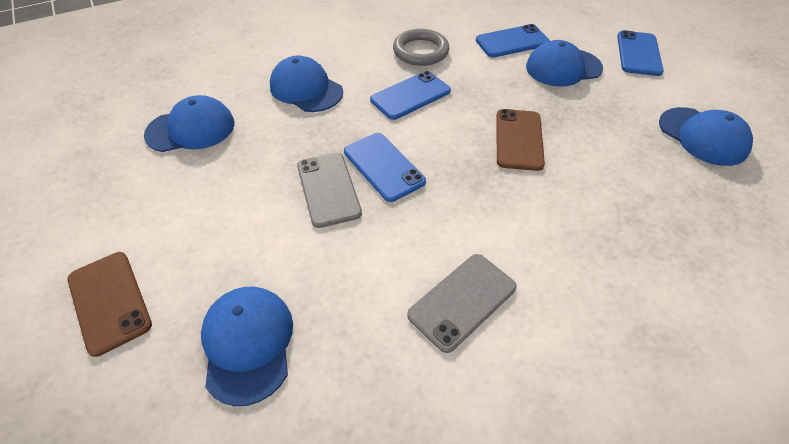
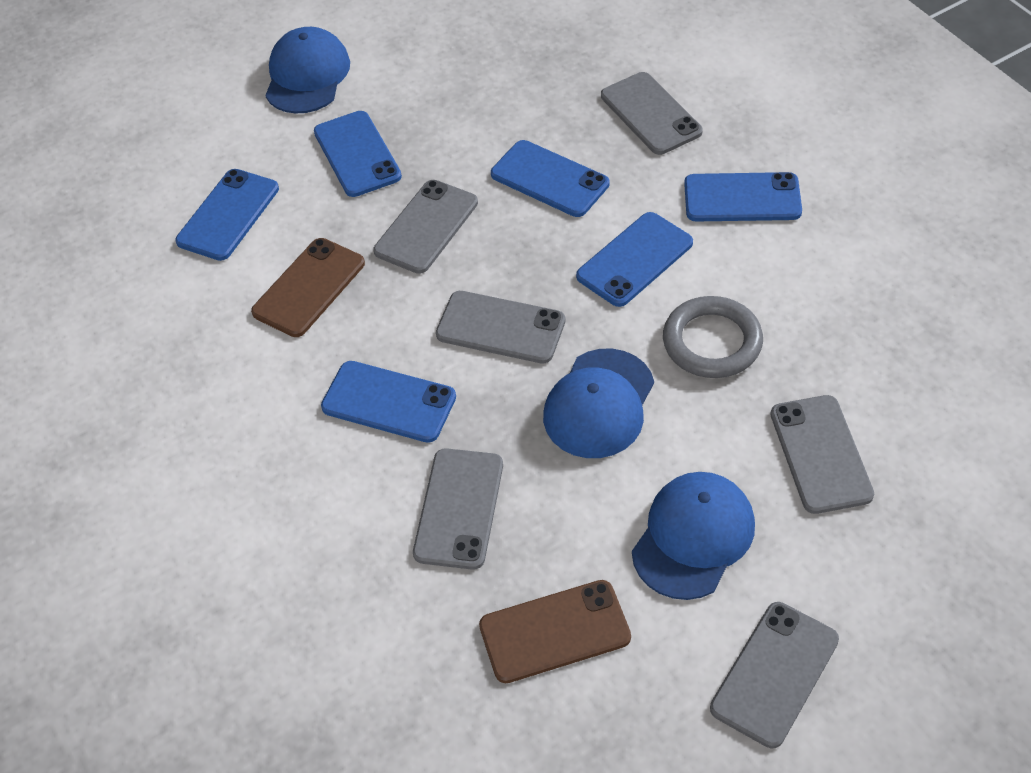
blue cap: 5 -> 3
blue phone: 4 -> 6
grey phone: 2 -> 6

